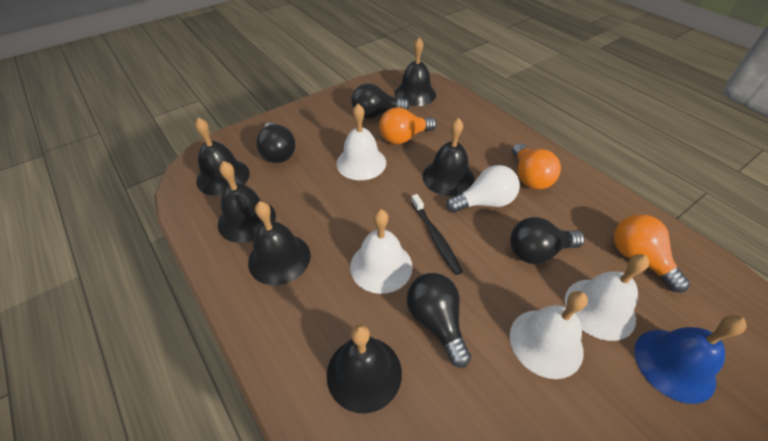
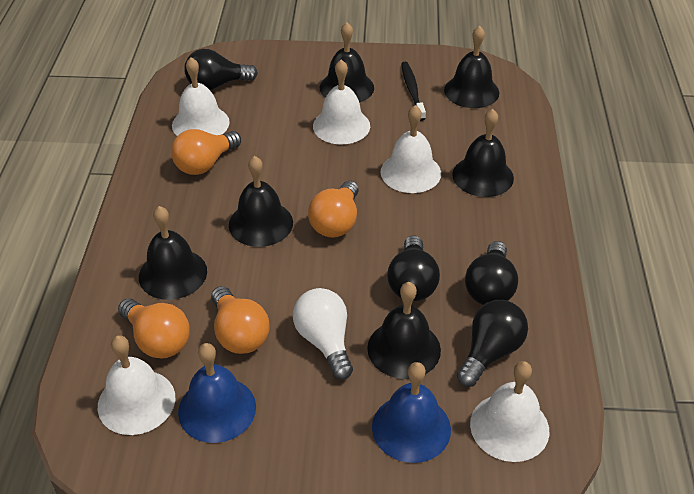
blue bell: 1 -> 2
orange light bulb: 3 -> 4
white bell: 4 -> 5

